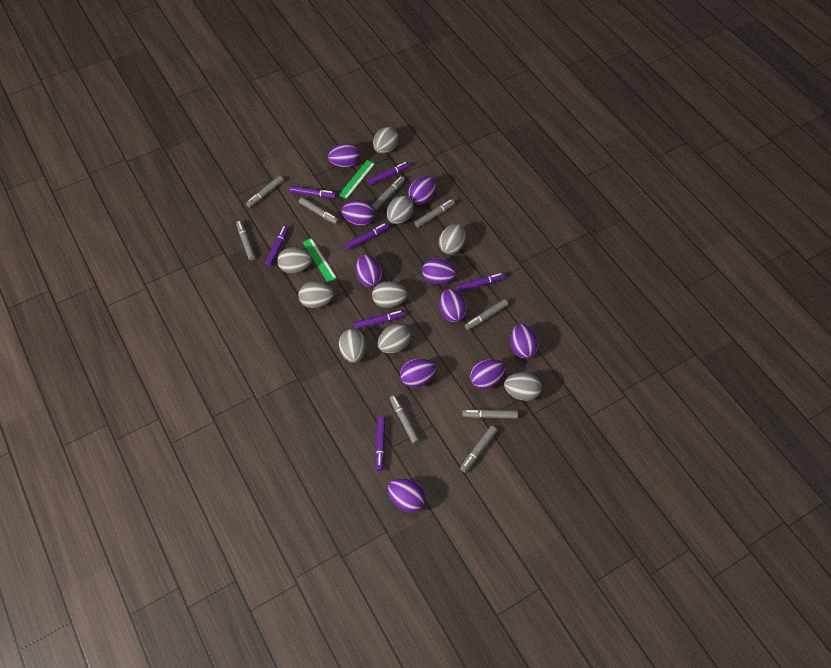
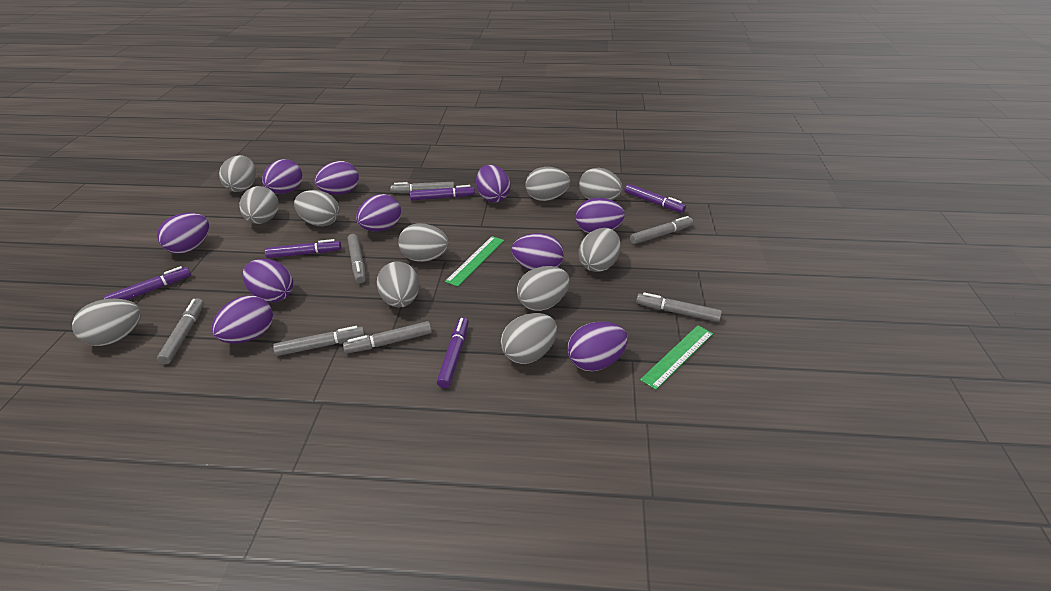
grey egg: 9 -> 11
grey marker: 9 -> 7
purple marker: 7 -> 5

